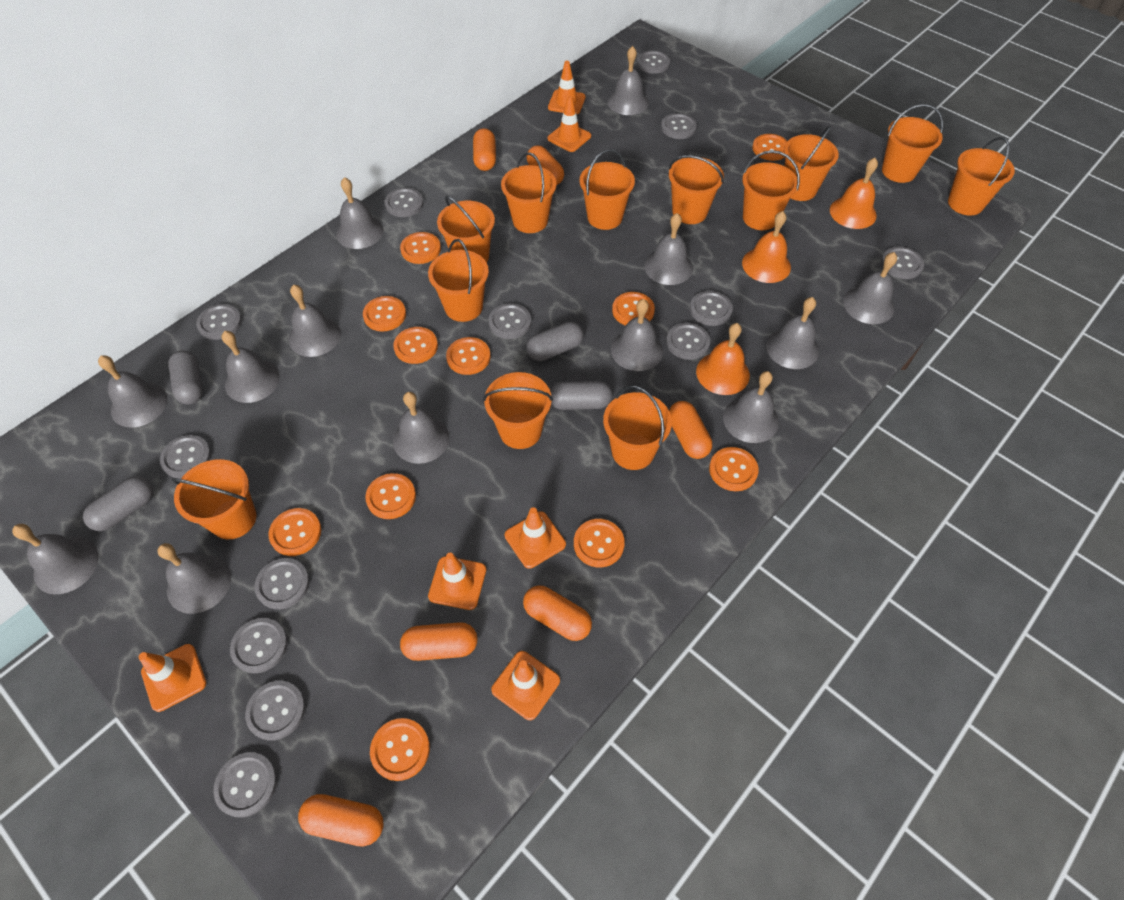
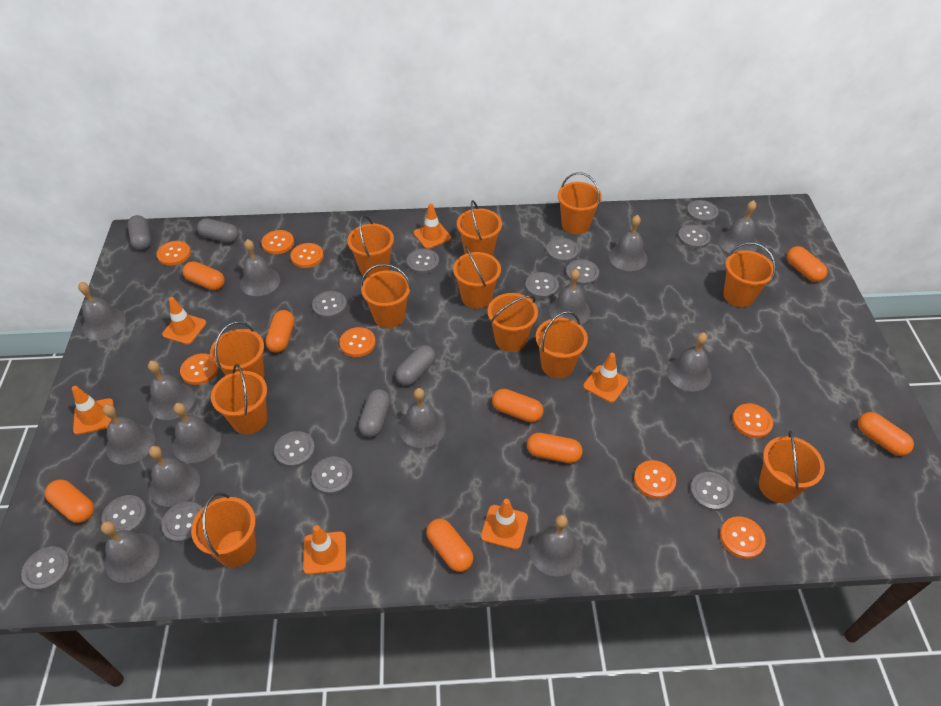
orange bell: 3 -> 0
orange button: 11 -> 8
orange capsule: 6 -> 8

